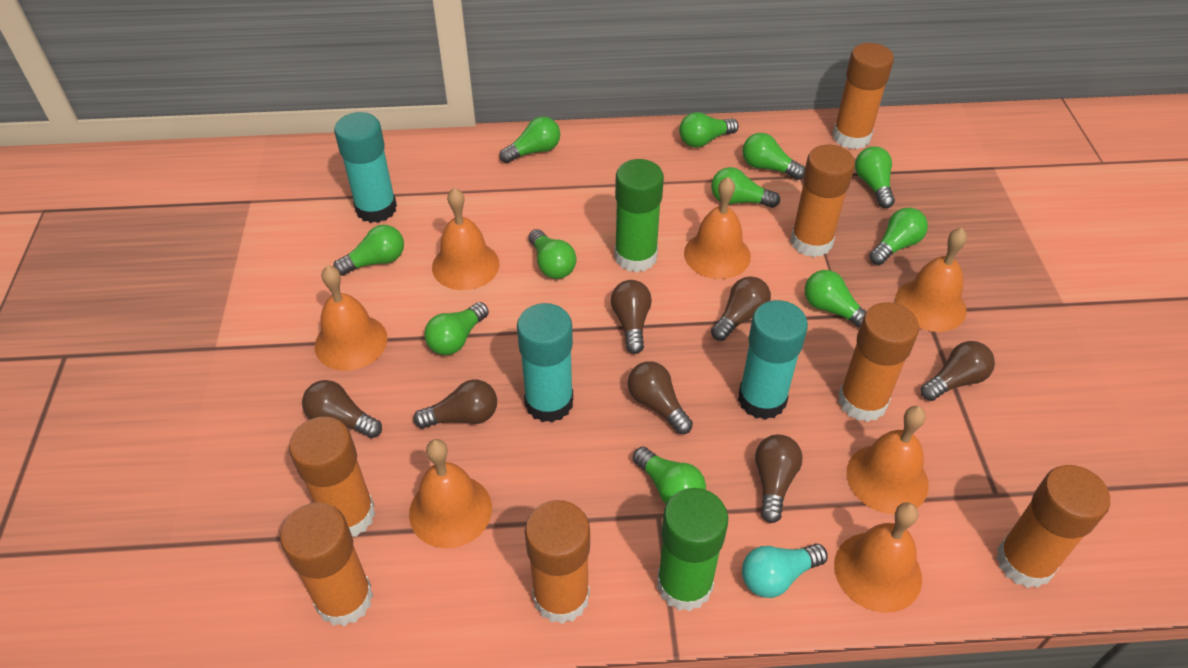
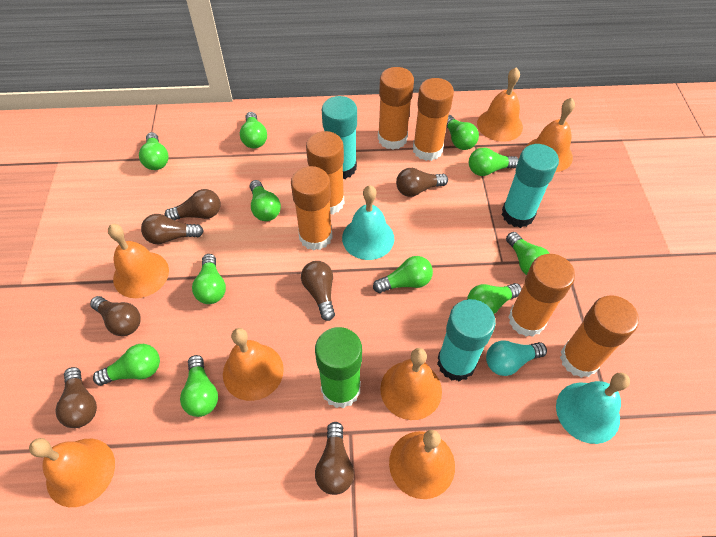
green glue stick: 2 -> 1
orange glue stick: 7 -> 6
turquoise bell: 0 -> 2

